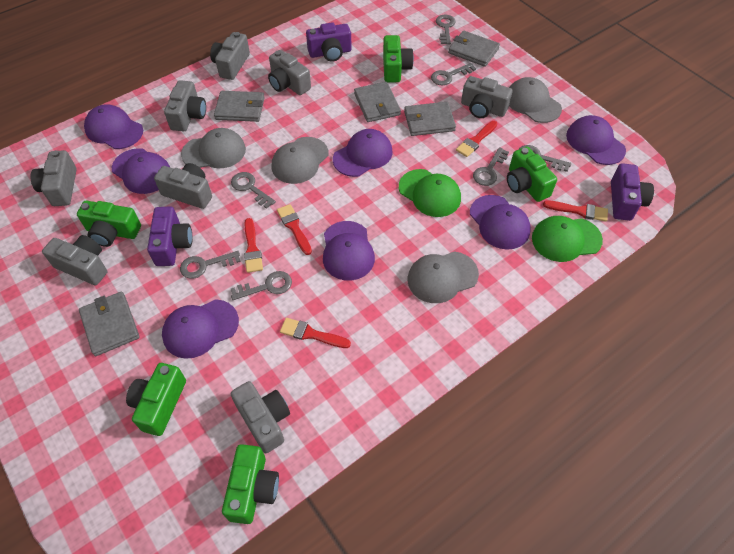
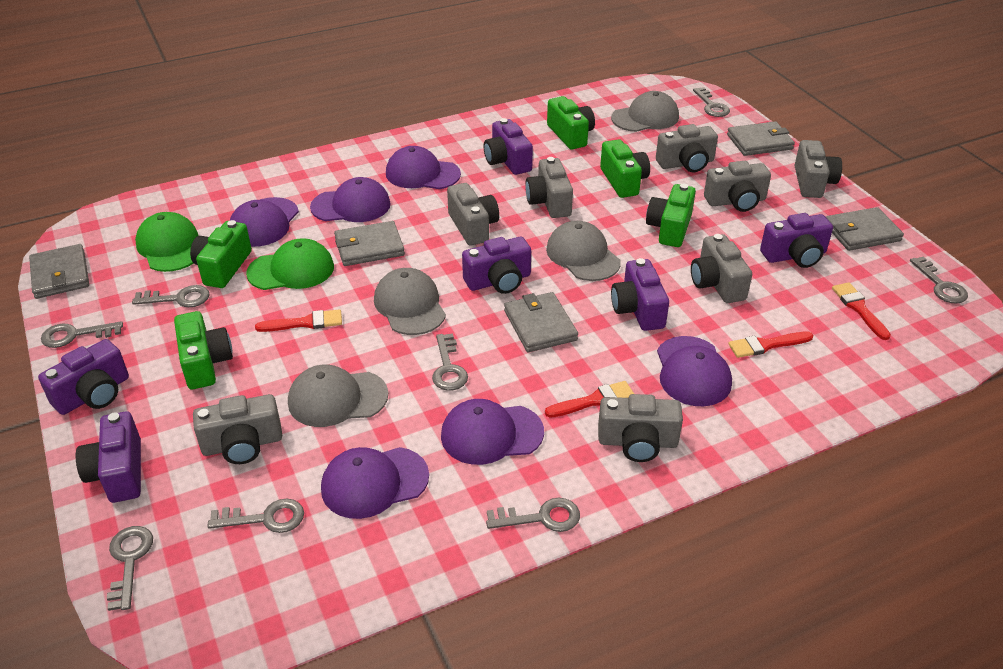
grey key: 7 -> 8
purple camera: 3 -> 6
purple cap: 7 -> 6
red brush: 5 -> 4

